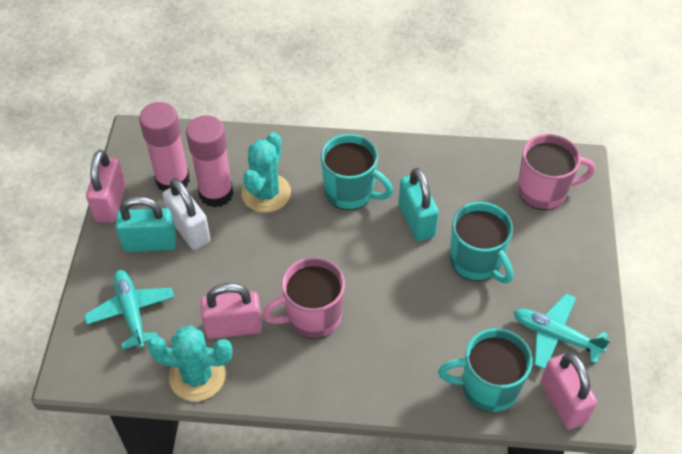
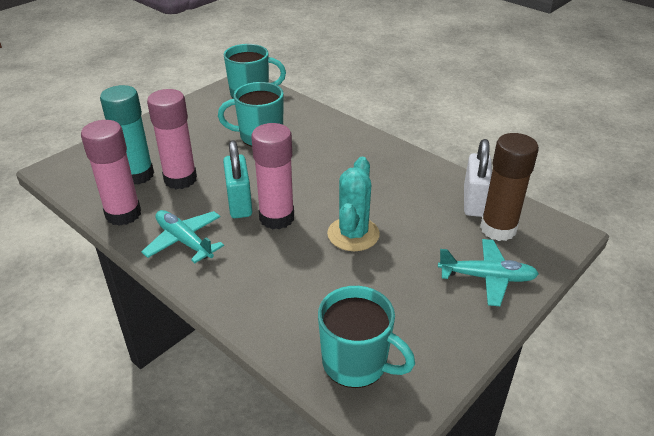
brown glue stick: 0 -> 1
pink glue stick: 2 -> 3
pink mug: 2 -> 0
pink padlock: 3 -> 0
turquoise cactus: 2 -> 1
turquoise glue stick: 0 -> 1
turquoise padlock: 2 -> 1

